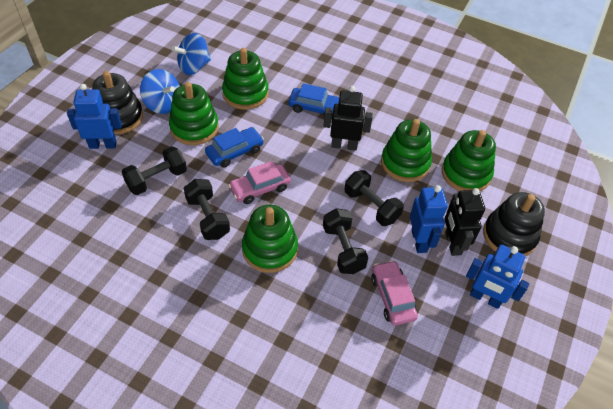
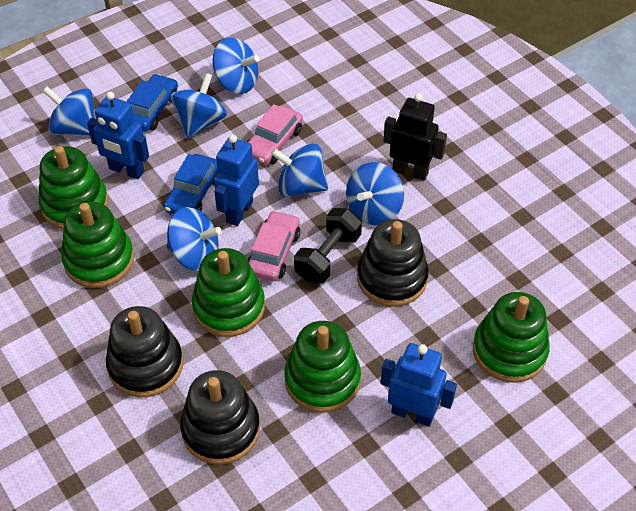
black dumbbell: 4 -> 1
black robot: 2 -> 1
black stacking toy: 2 -> 3
blue spinning top: 2 -> 6

